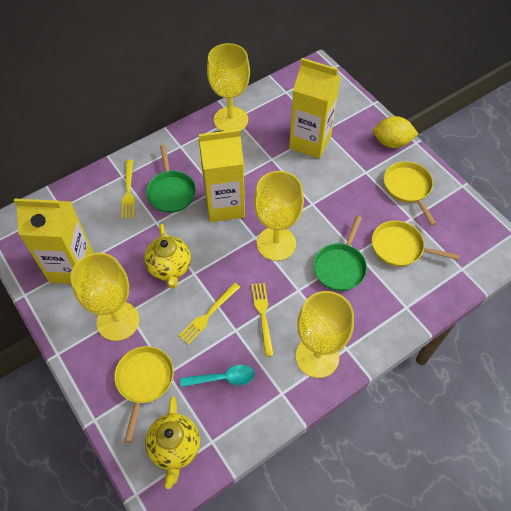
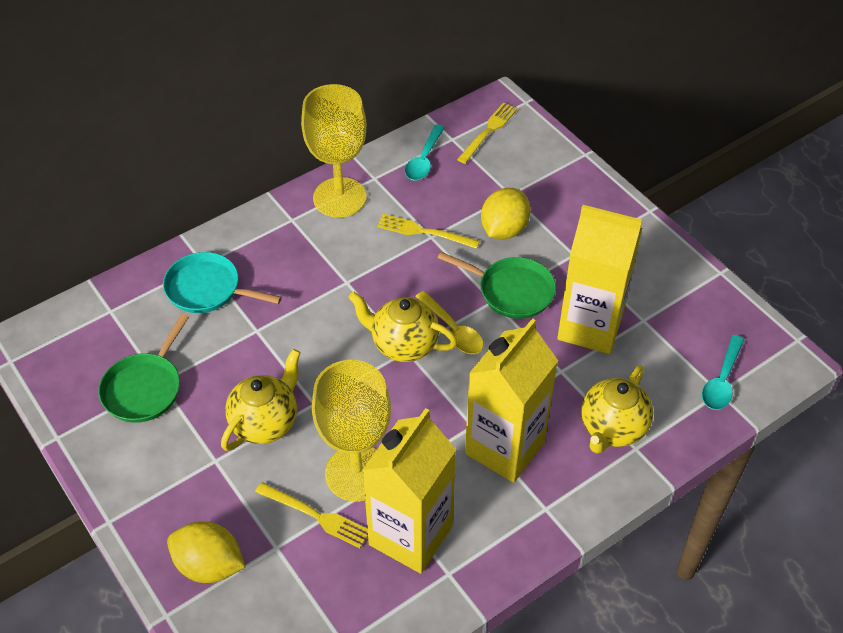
turquoise pan: 0 -> 1
turquoise spoon: 1 -> 2
yellow goblet: 4 -> 2
yellow lemon: 1 -> 2
yellow pan: 3 -> 0
yellow spoon: 0 -> 1
yellow teapot: 2 -> 3

